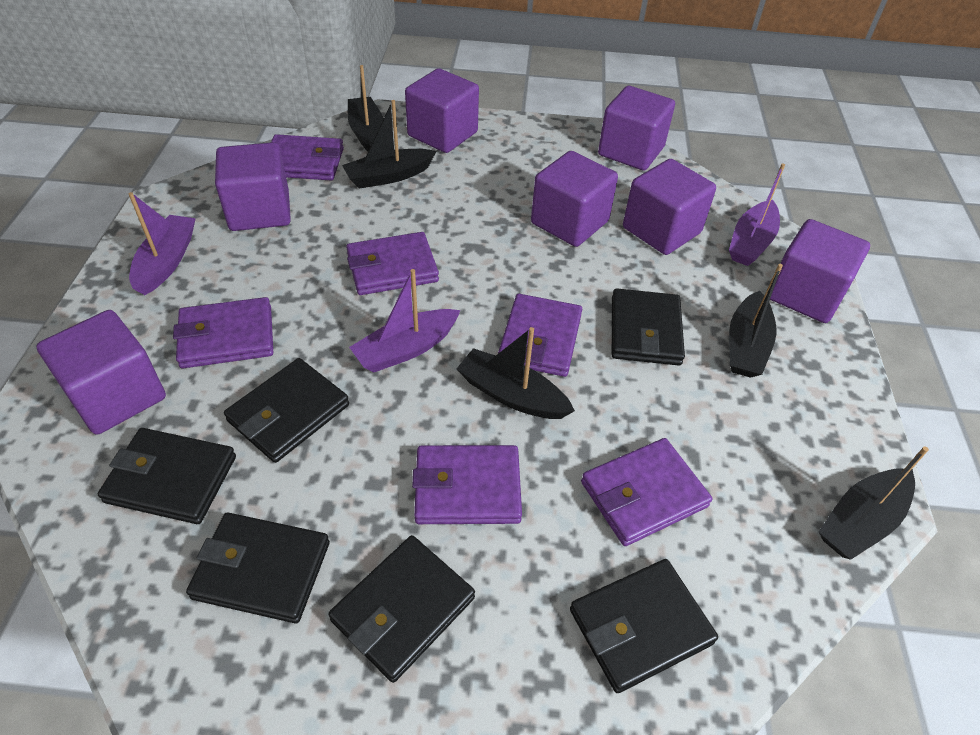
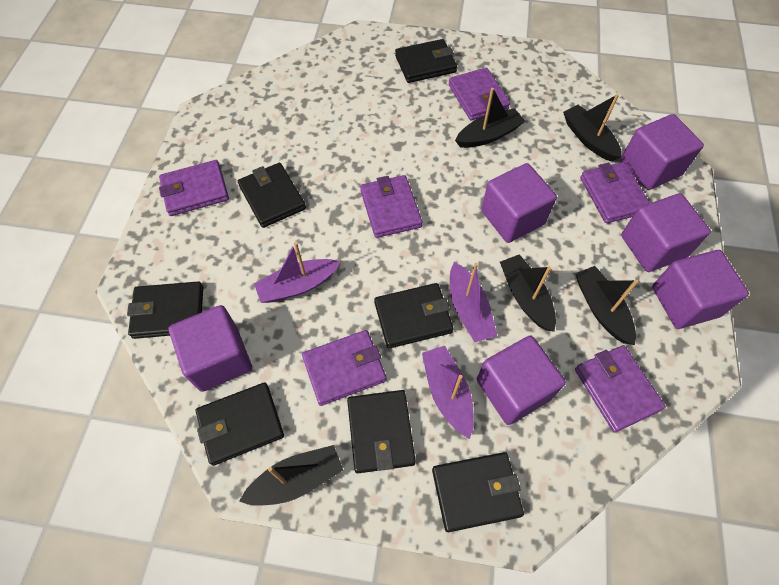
black wallet: 6 -> 7
purple cube: 7 -> 6

